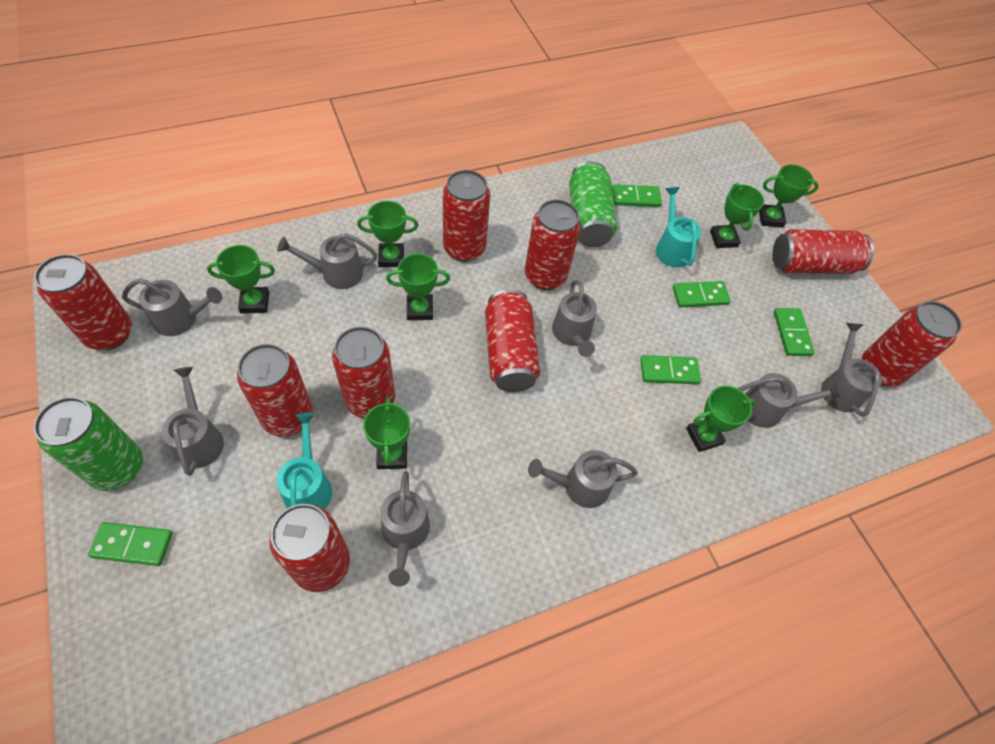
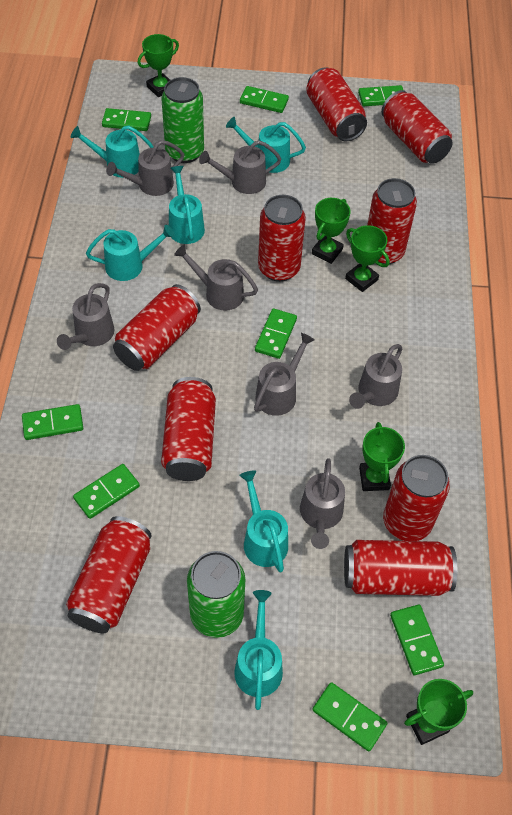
green domino: 5 -> 8
green trophy: 7 -> 5
grey watering can: 8 -> 7
turquoise watering can: 2 -> 6

